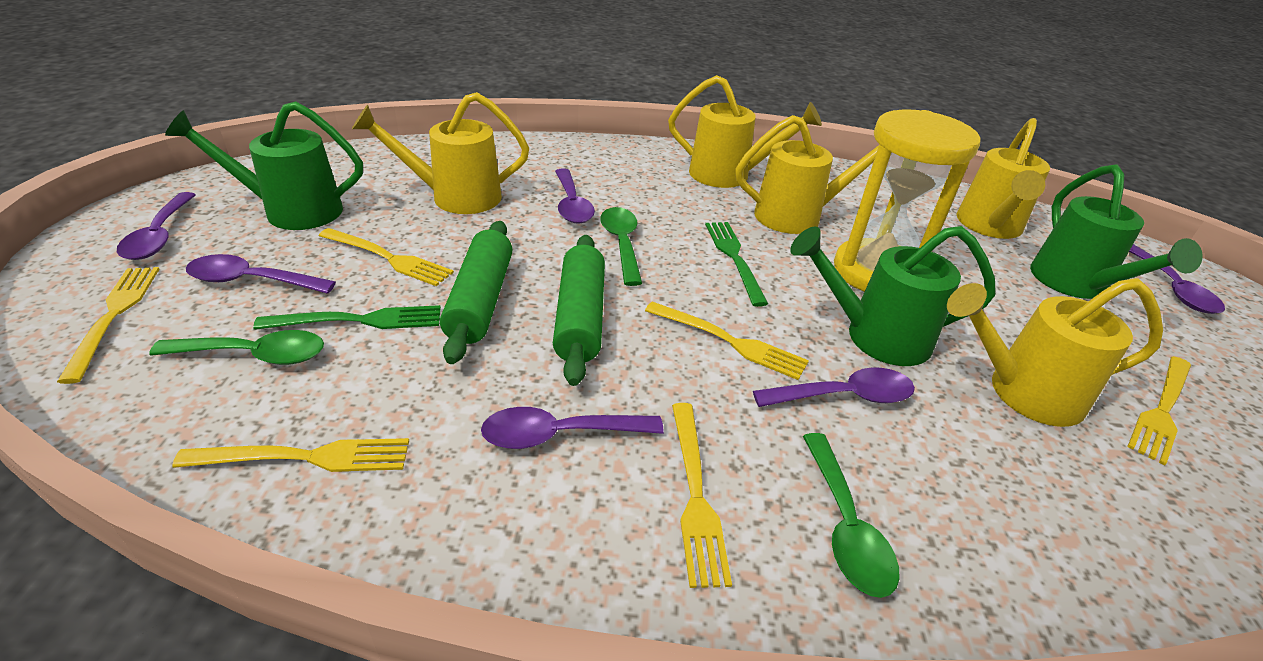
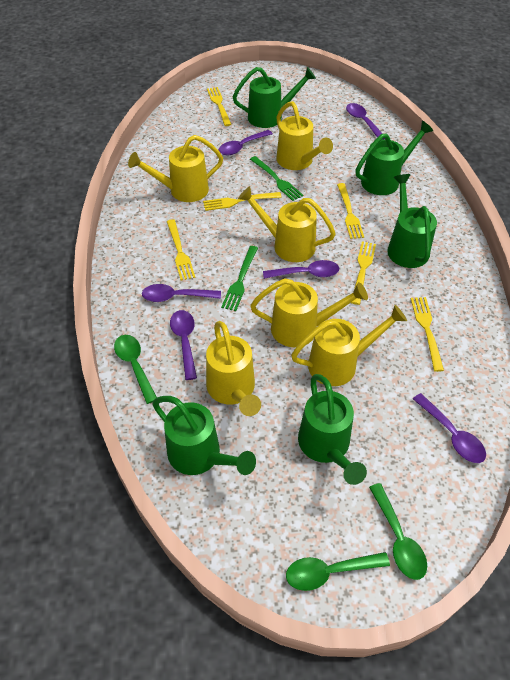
green rolling pin: 2 -> 0
green watering can: 3 -> 5
yellow hourglass: 1 -> 0
yellow watering can: 5 -> 6

